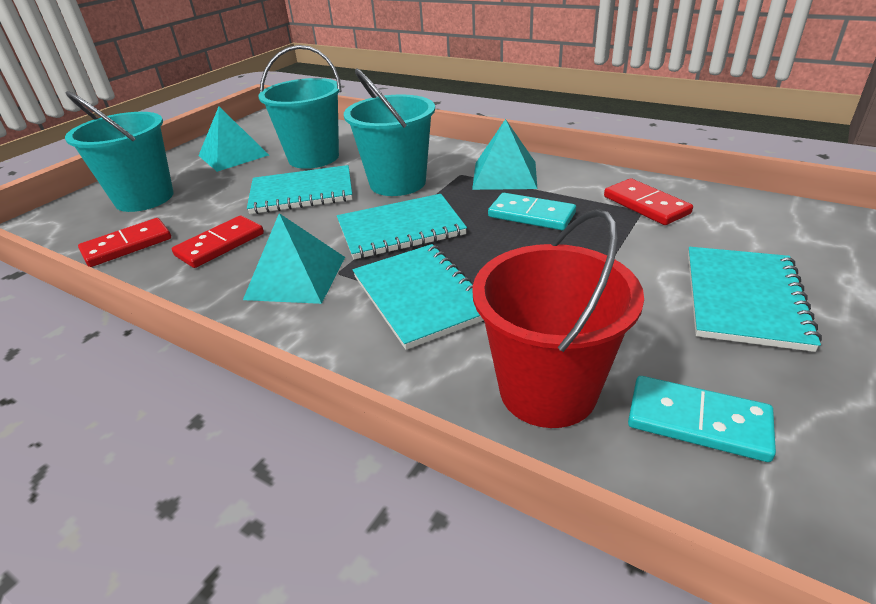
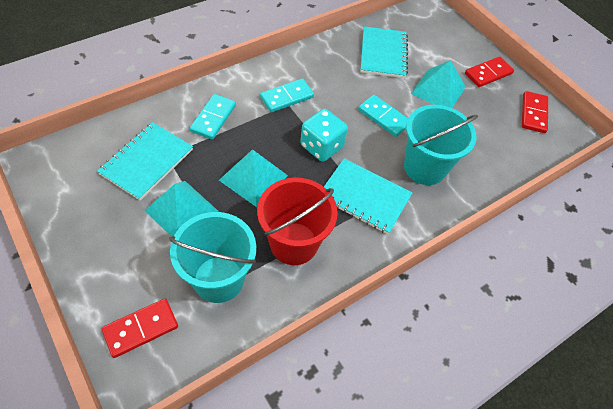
turquoise bucket: 3 -> 2
turquoise dice: 0 -> 1
turquoise domino: 2 -> 3
turquoise notebook: 4 -> 3

